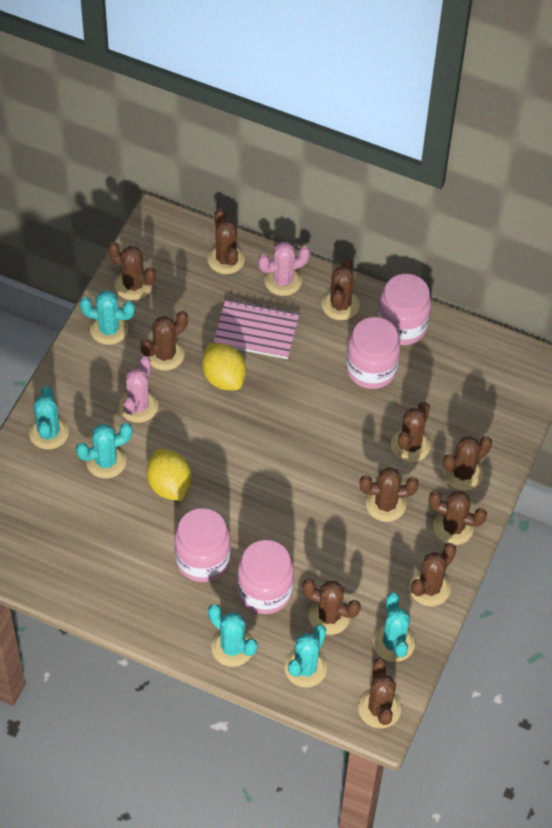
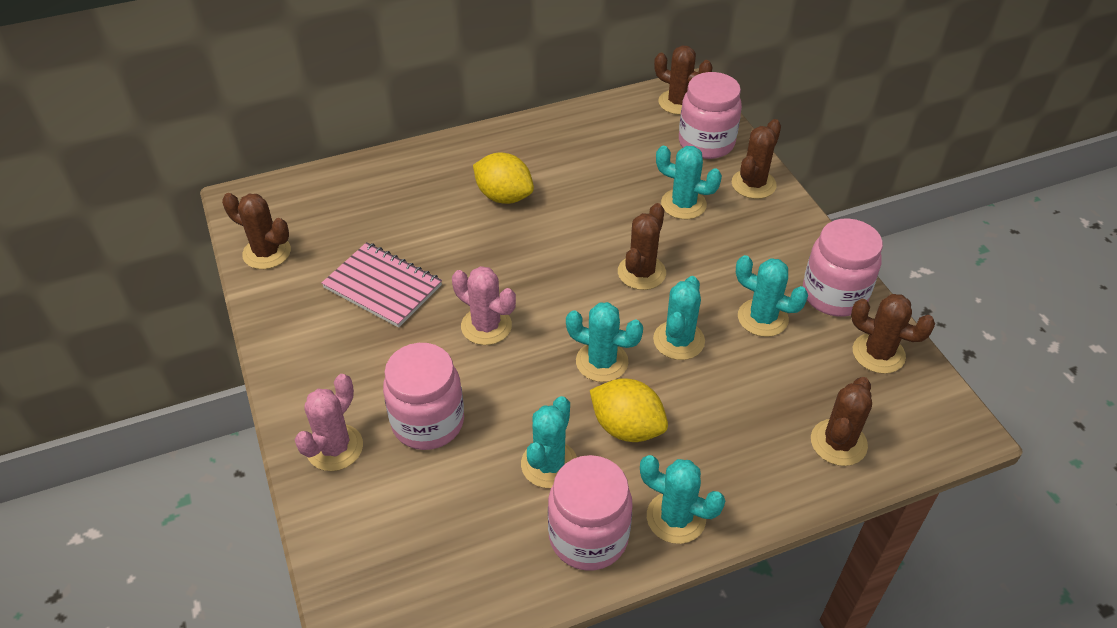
brown cactus: 11 -> 6

